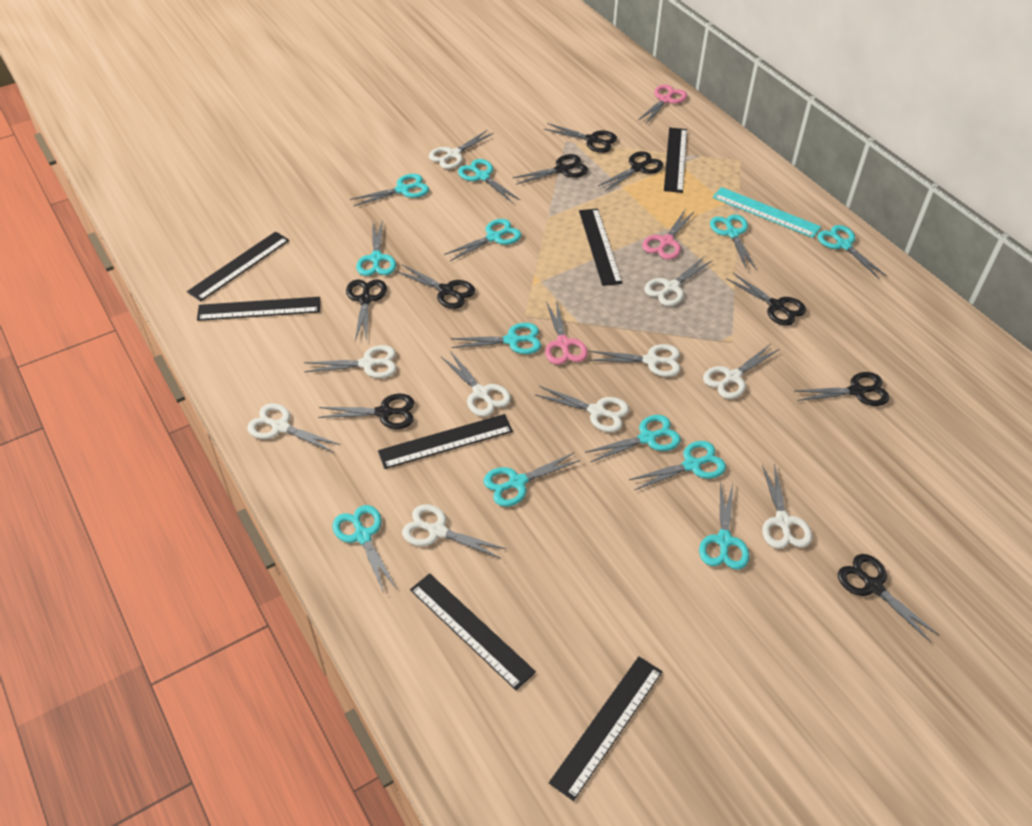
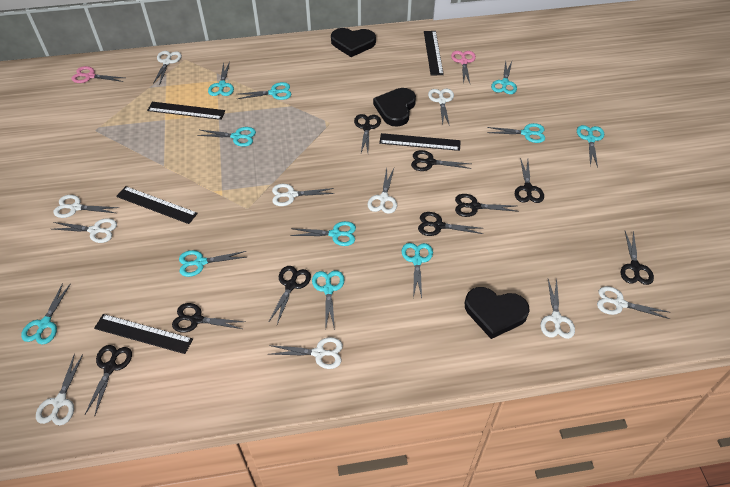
black heart: 0 -> 3
black ruler: 7 -> 5
pink scissors: 3 -> 2
turquoise ruler: 1 -> 0
turquoise scissors: 12 -> 11

